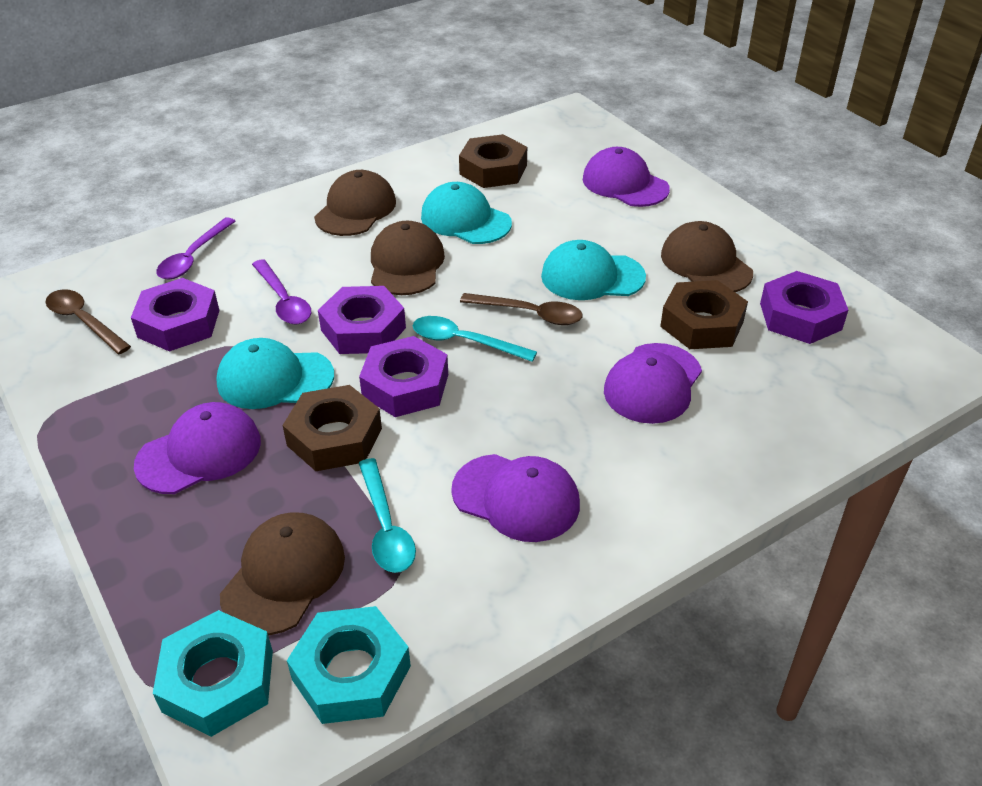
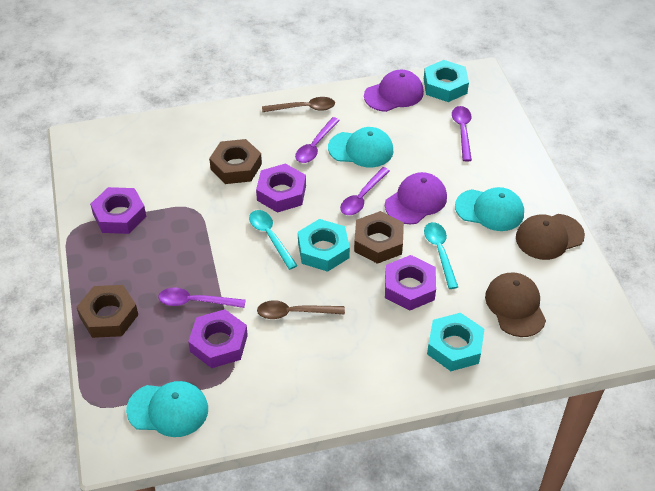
brown cap: 4 -> 2
purple cap: 4 -> 2
purple spoon: 2 -> 4
turquoise nut: 2 -> 3

